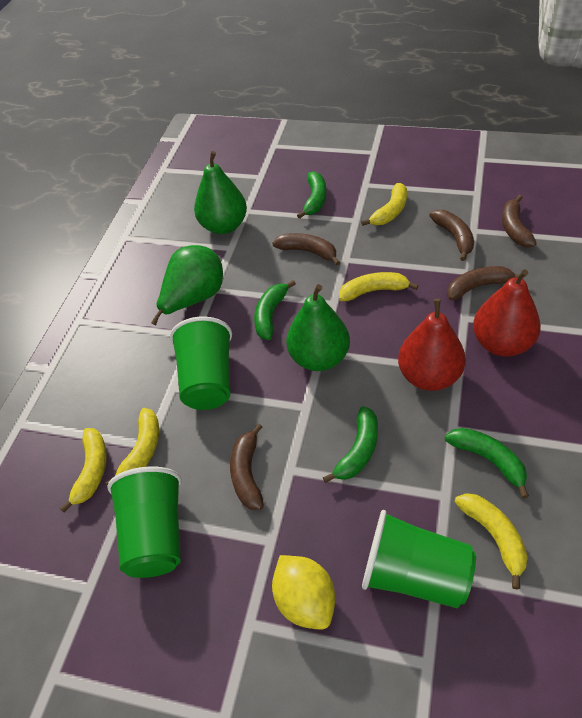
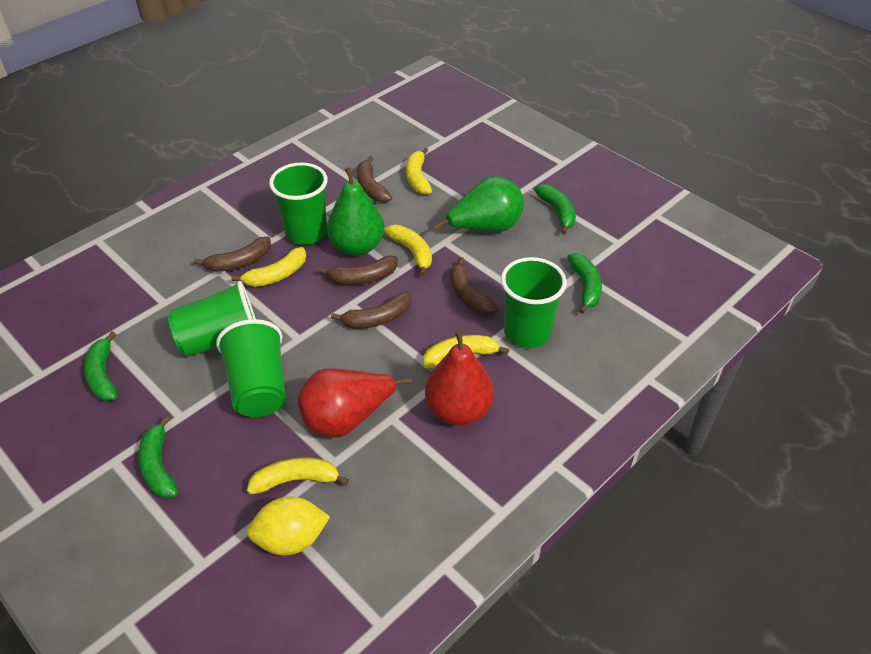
green cup: 3 -> 4
green pear: 3 -> 2

